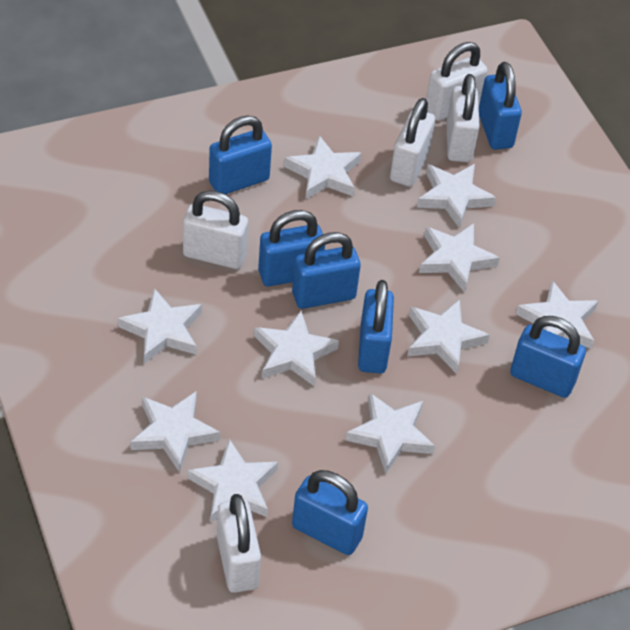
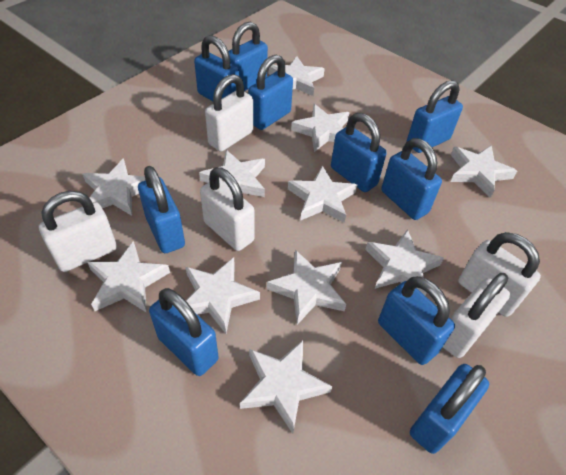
blue padlock: 7 -> 10
white star: 10 -> 11

